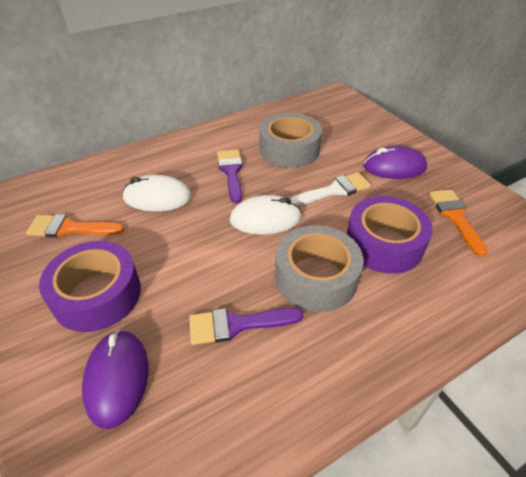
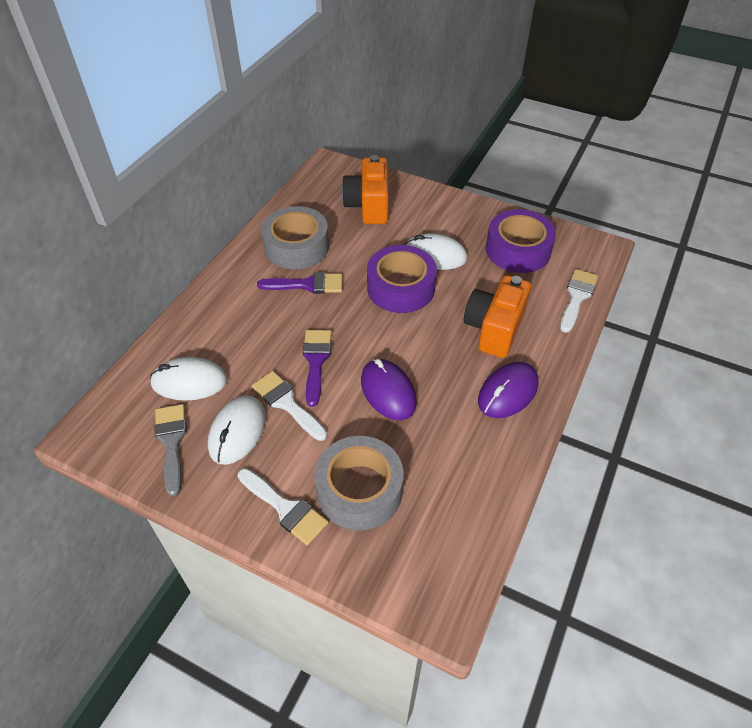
grey brush: 0 -> 1
orange brush: 2 -> 0
orange camera: 0 -> 2
white brush: 1 -> 3
white mouse: 2 -> 3

